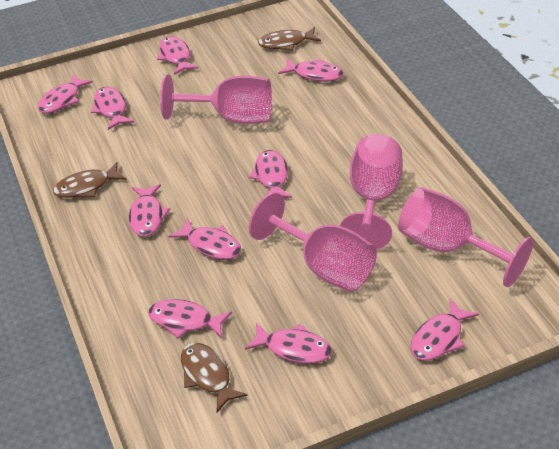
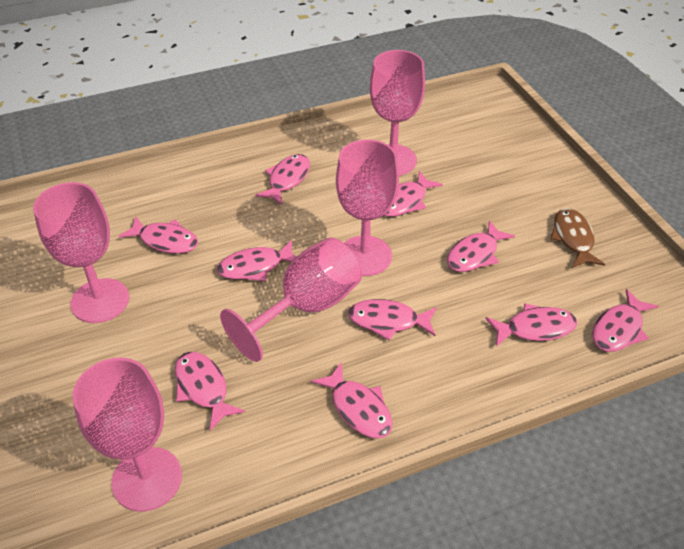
brown fish: 3 -> 1
pink goblet: 4 -> 5

